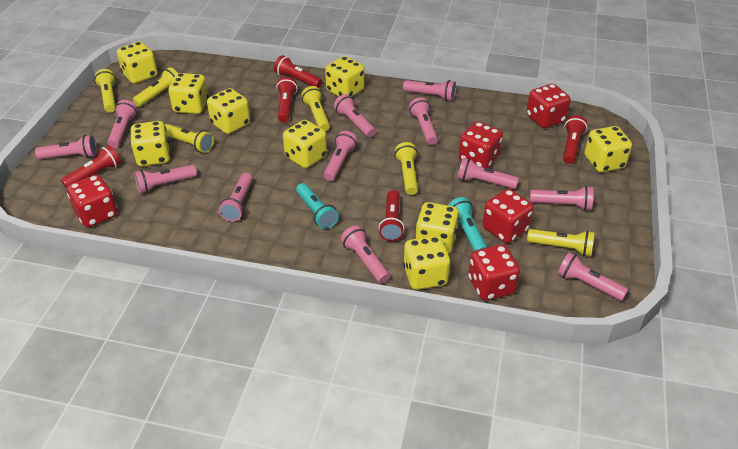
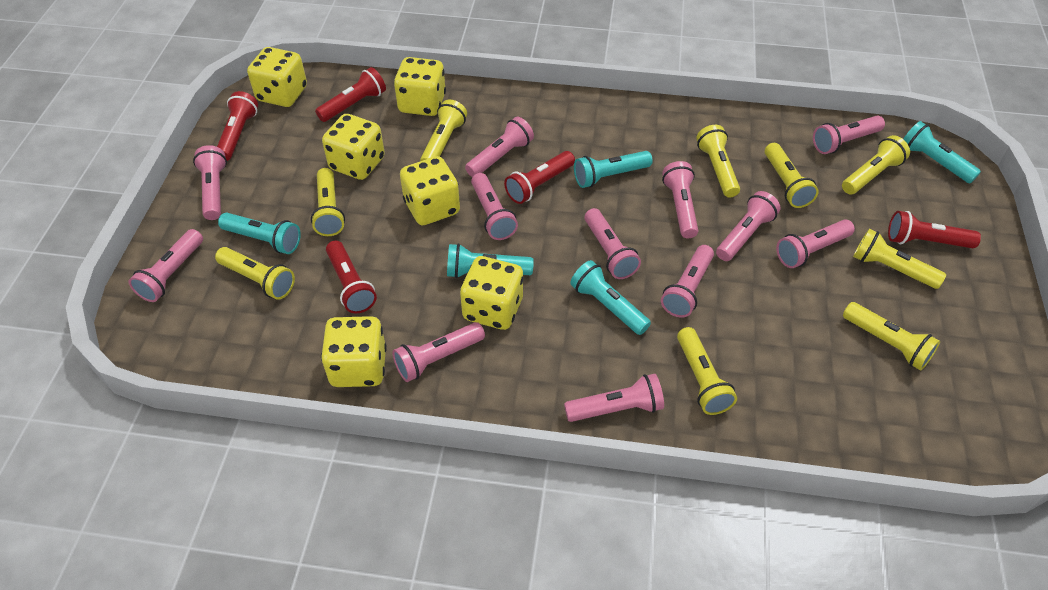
red dice: 5 -> 0
turquoise flashlight: 2 -> 5
yellow dice: 9 -> 6
yellow flashlight: 6 -> 9

